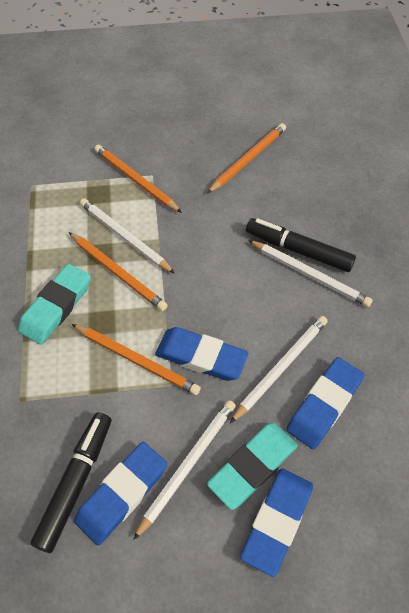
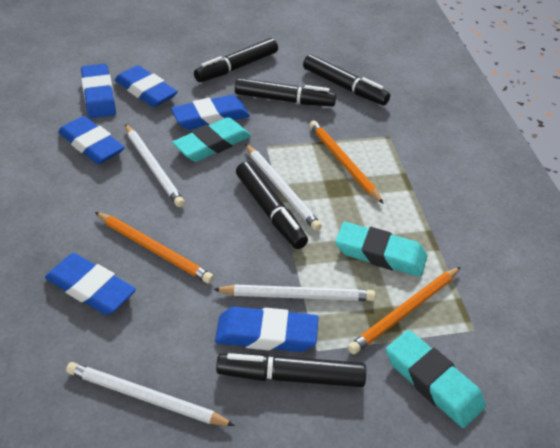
black marker: 2 -> 5
blue eraser: 4 -> 6
orange pencil: 4 -> 3
turquoise eraser: 2 -> 3

